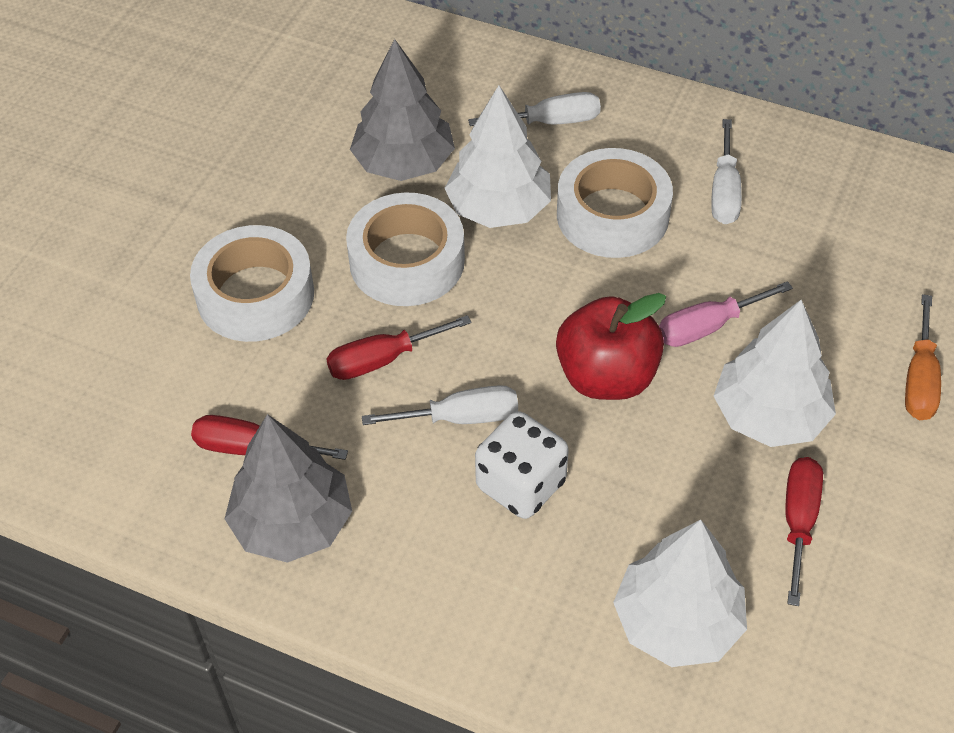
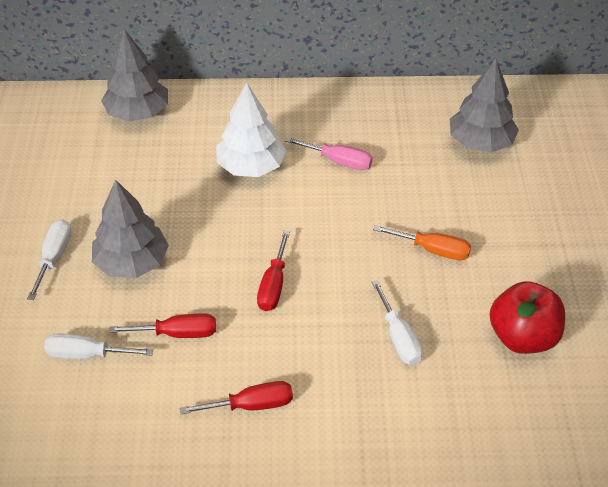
grey tree: 2 -> 3
white dice: 1 -> 0
white tape: 3 -> 0
white tree: 3 -> 1

